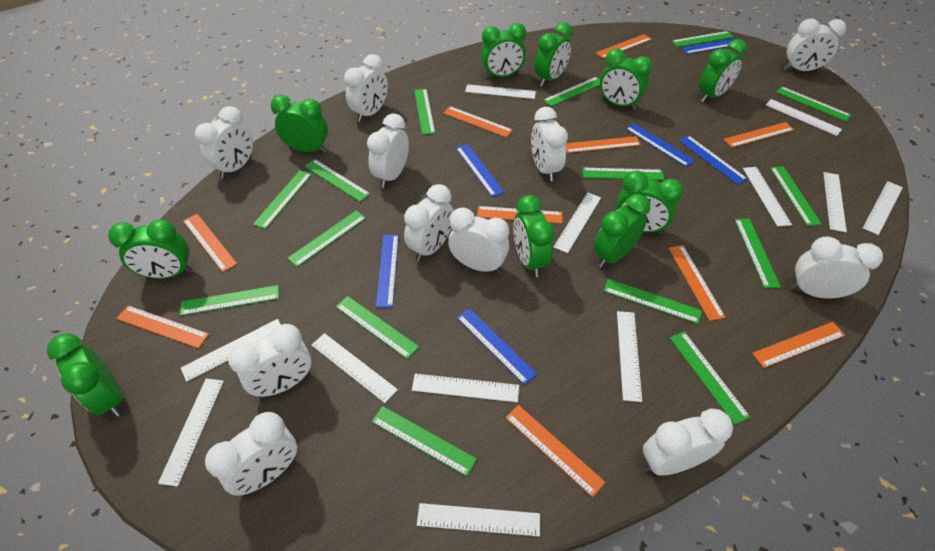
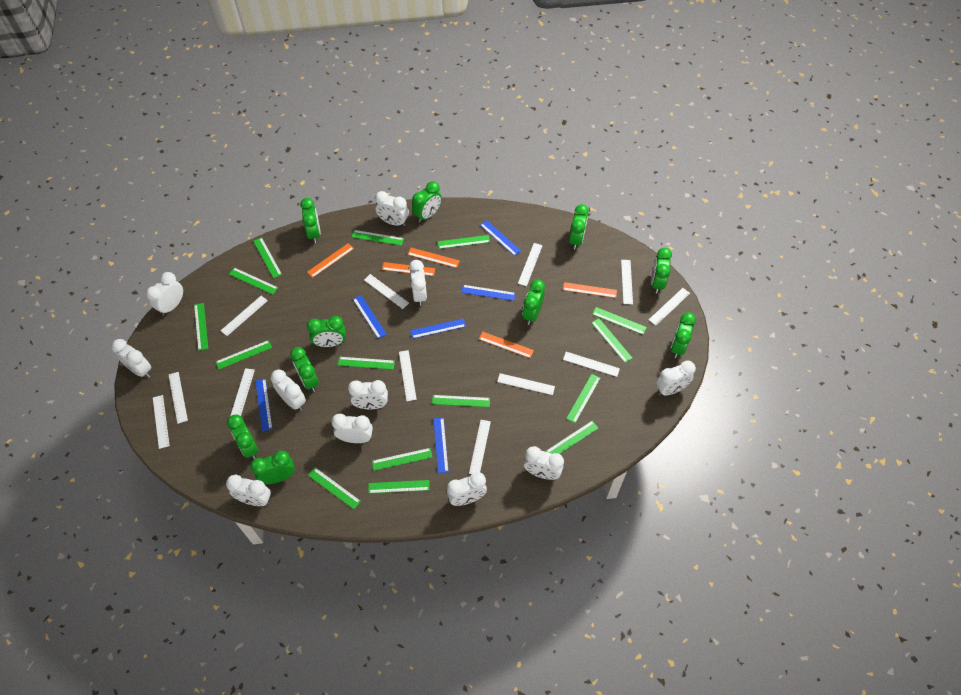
orange ruler: 10 -> 5

